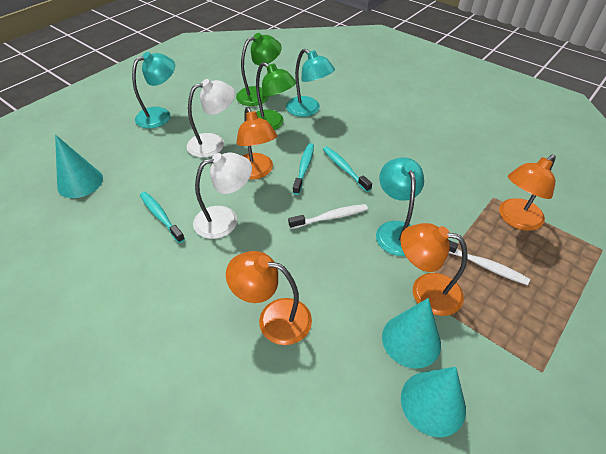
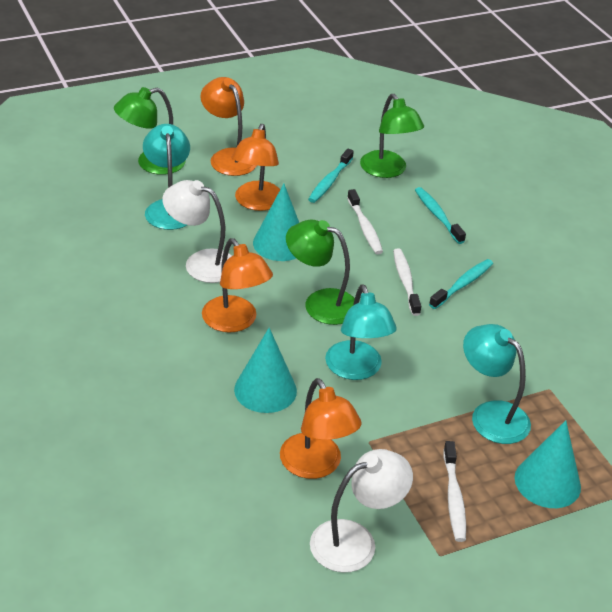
green lamp: 2 -> 3
white toothbrush: 2 -> 3

